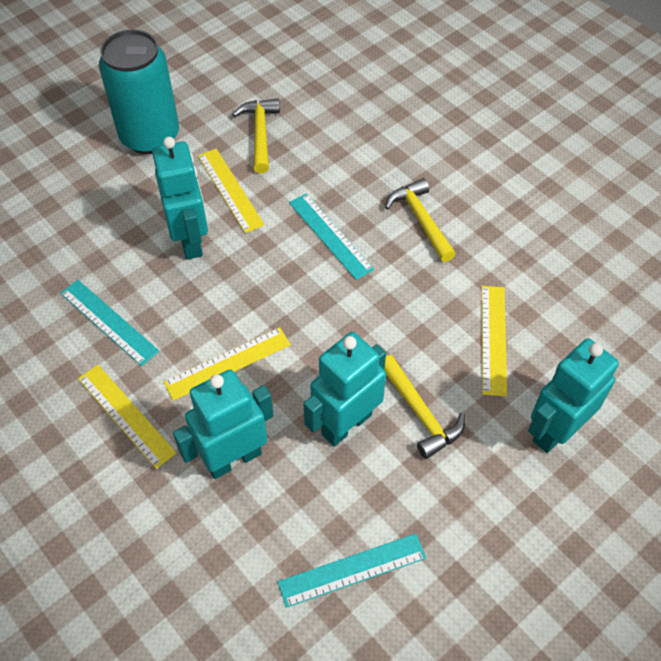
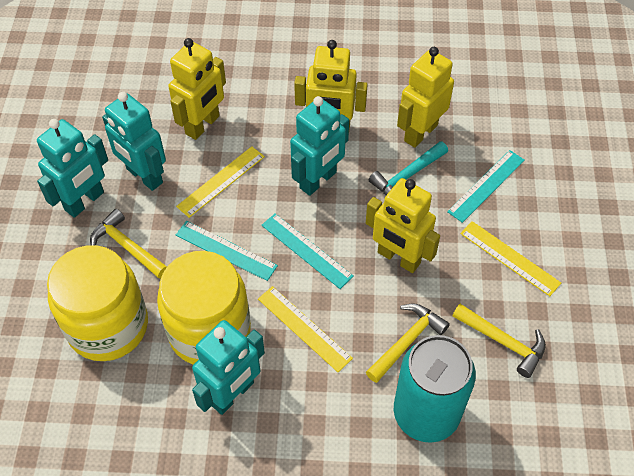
turquoise hammer: 0 -> 1
yellow jar: 0 -> 2
yellow robot: 0 -> 4
yellow ruler: 4 -> 3

